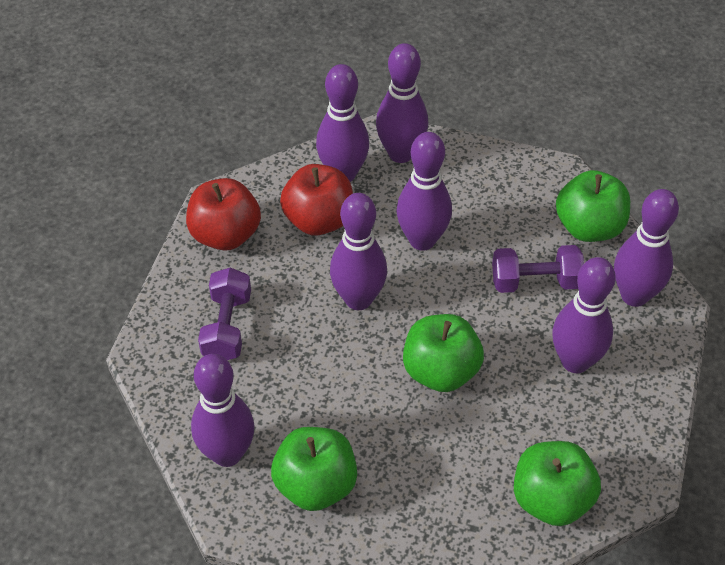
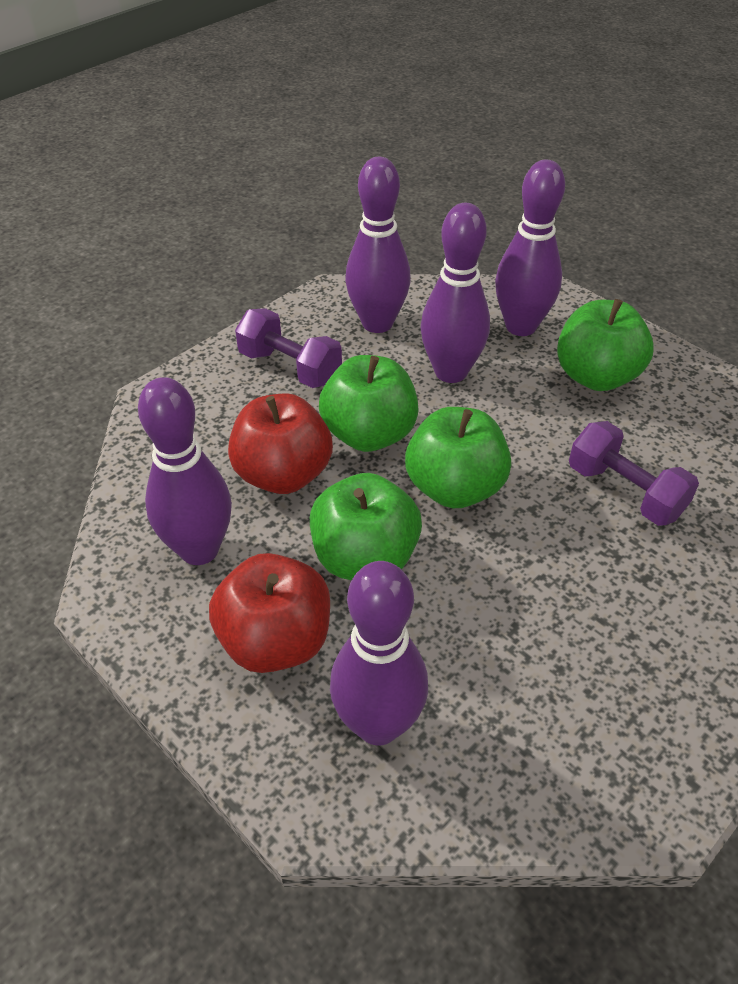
purple bowling pin: 7 -> 5

